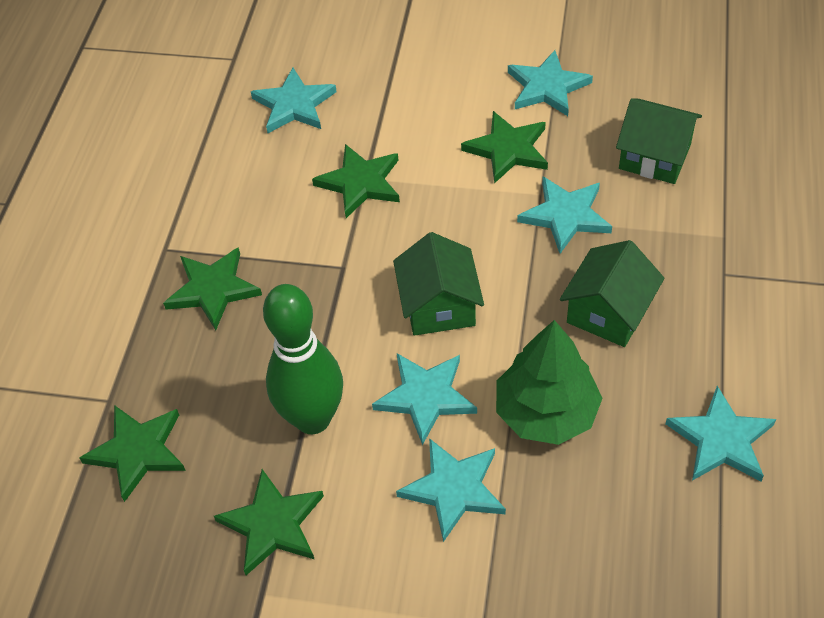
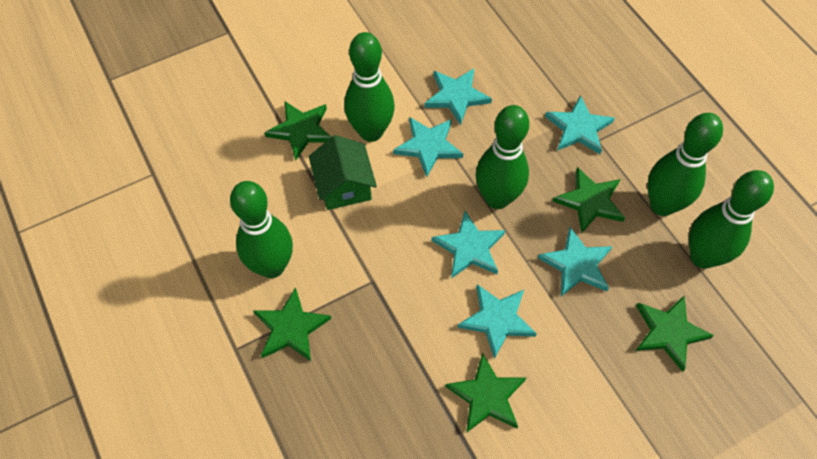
green bowling pin: 1 -> 5
green house: 3 -> 1
green tree: 1 -> 0

